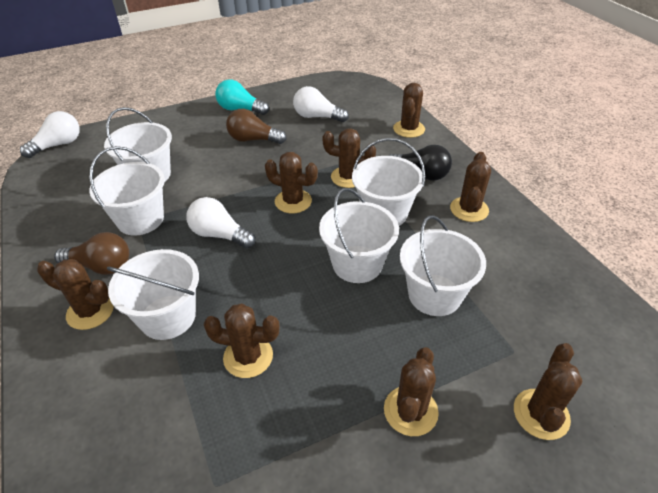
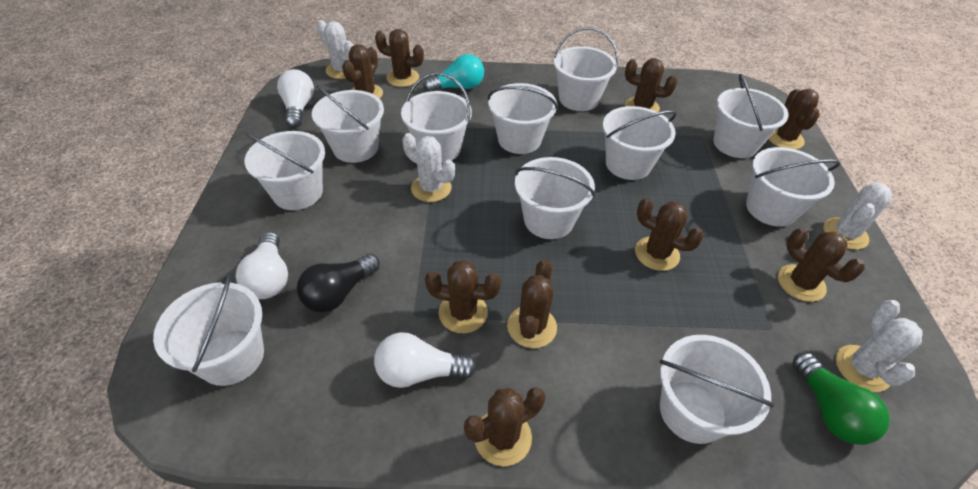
brown cactus: 8 -> 9
brown light bulb: 2 -> 0
green light bulb: 0 -> 1
white bucket: 6 -> 11
white cactus: 0 -> 4

